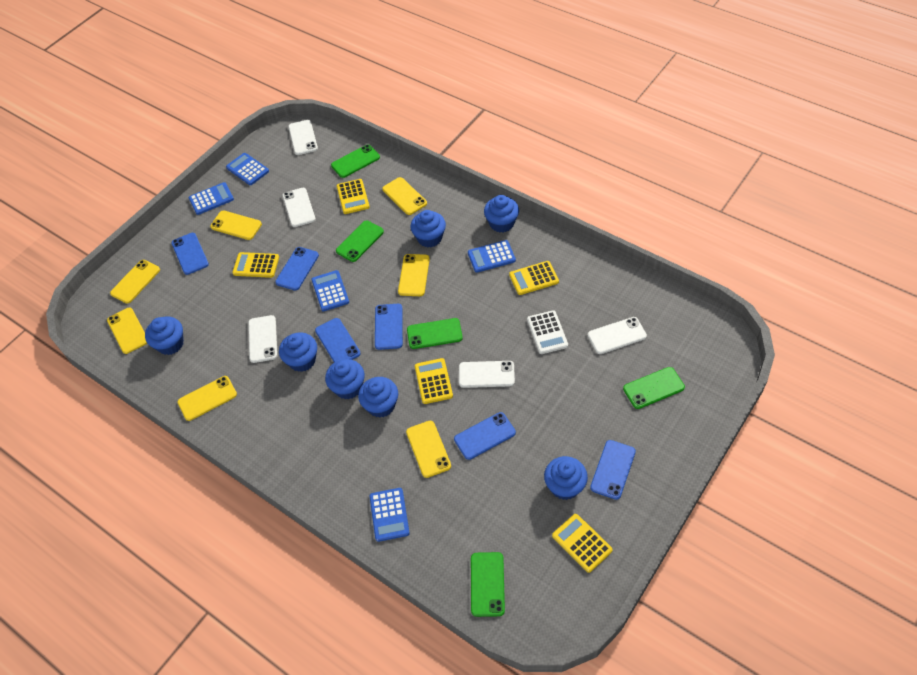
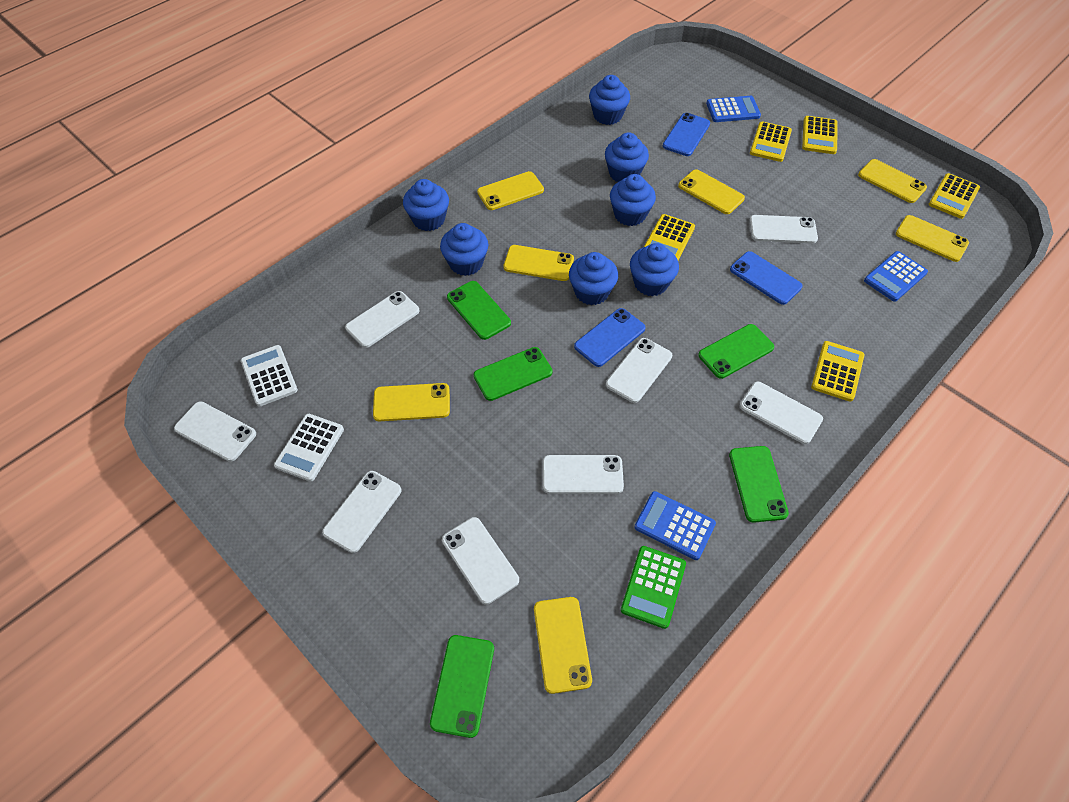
blue calculator: 5 -> 3
blue phone: 6 -> 3
green calculator: 0 -> 1
white calculator: 1 -> 2
white phone: 5 -> 8

